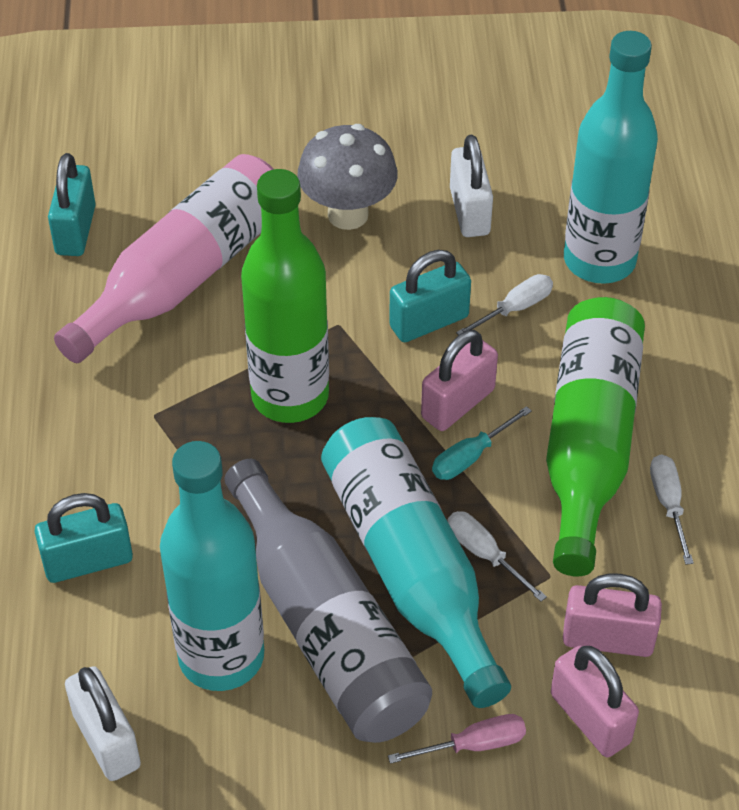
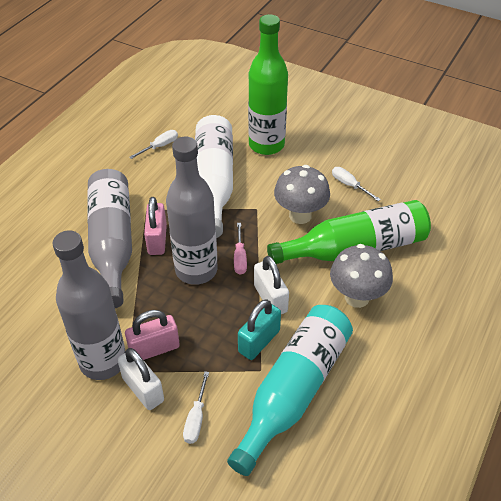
grey bottle: 1 -> 3
grey mushroom: 1 -> 2
pink bottle: 1 -> 0
pink padlock: 3 -> 2
turquoise bottle: 3 -> 1
turquoise padlock: 3 -> 1
turquoise screwdriver: 1 -> 0
white bottle: 0 -> 1

